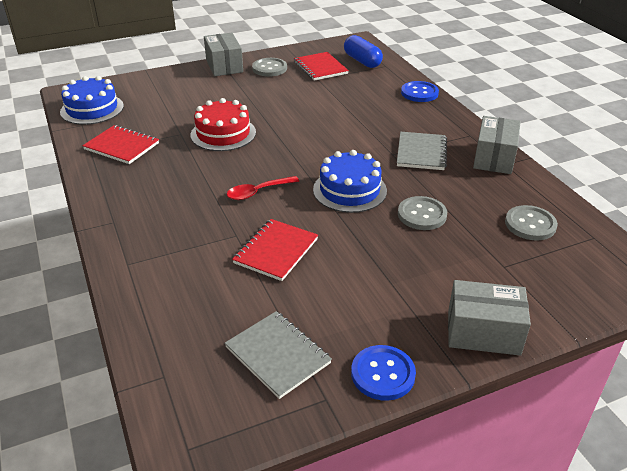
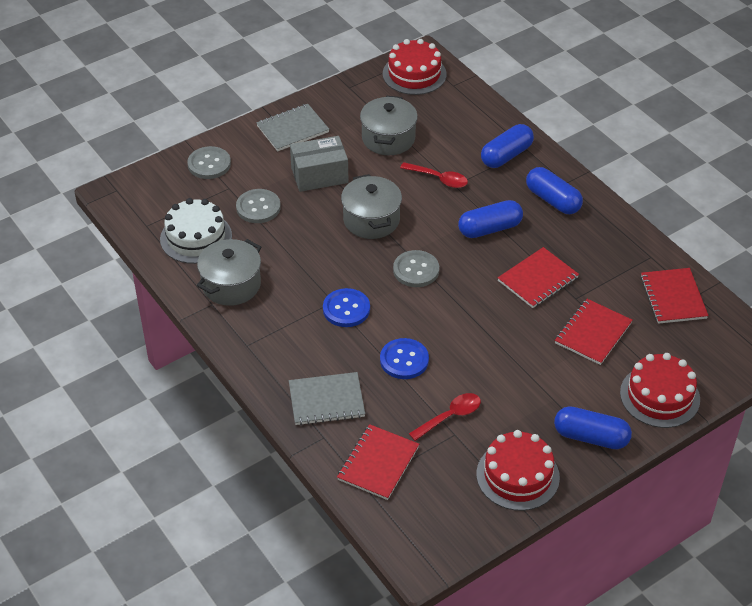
blue cake: 2 -> 0
blue capsule: 1 -> 4
grey box: 3 -> 1
grey pot: 0 -> 3
red cake: 1 -> 3
red notebook: 3 -> 4
red spoon: 1 -> 2
white cake: 0 -> 1

